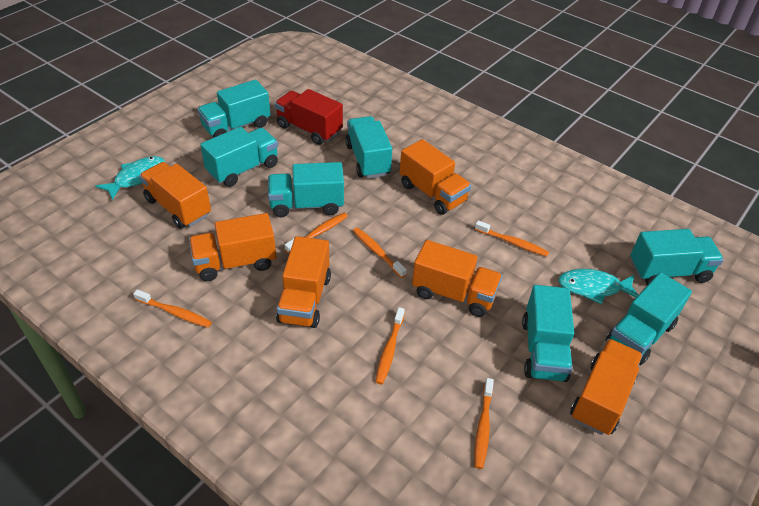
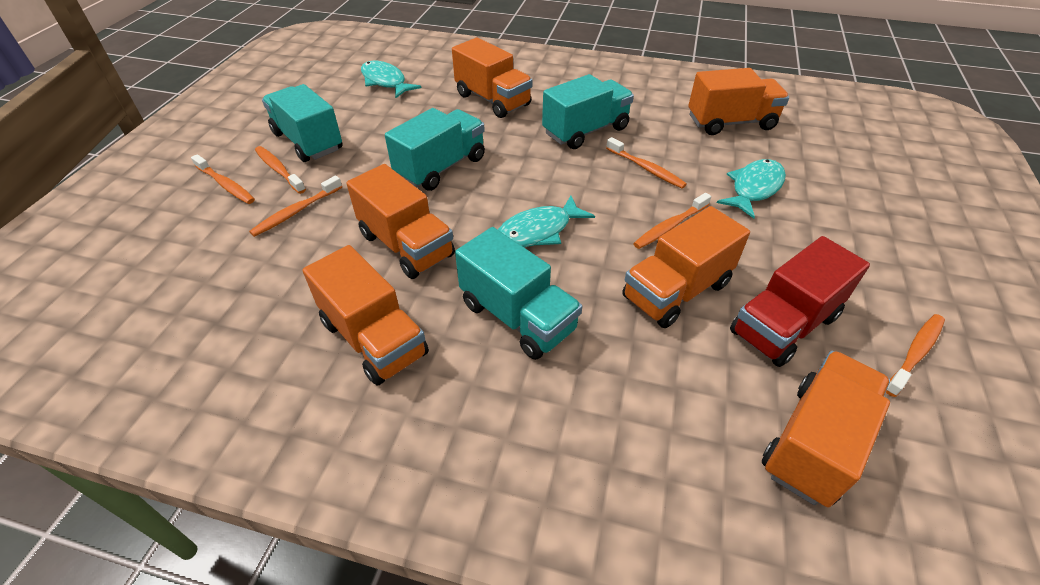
turquoise fish: 2 -> 3
turquoise truck: 7 -> 4

